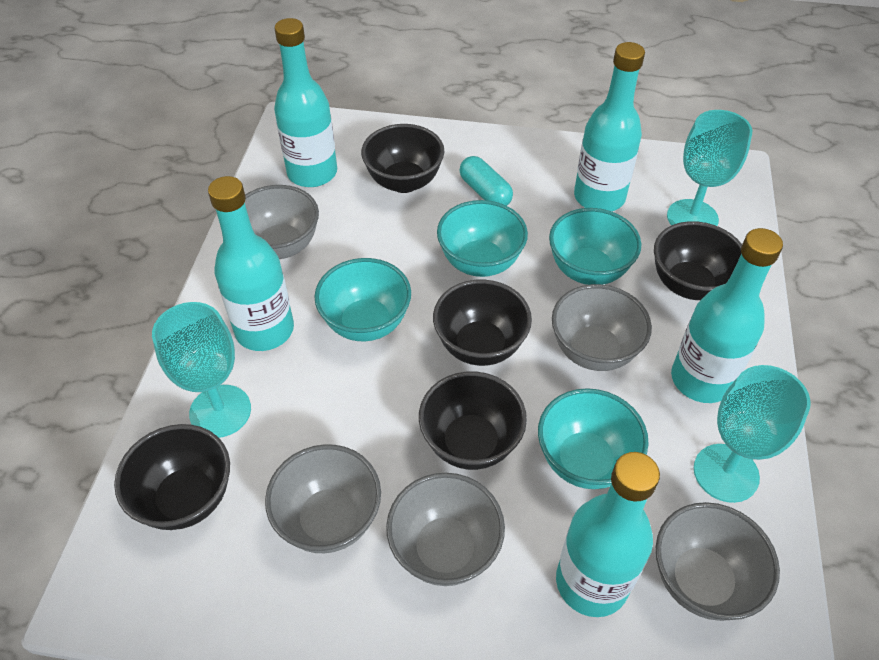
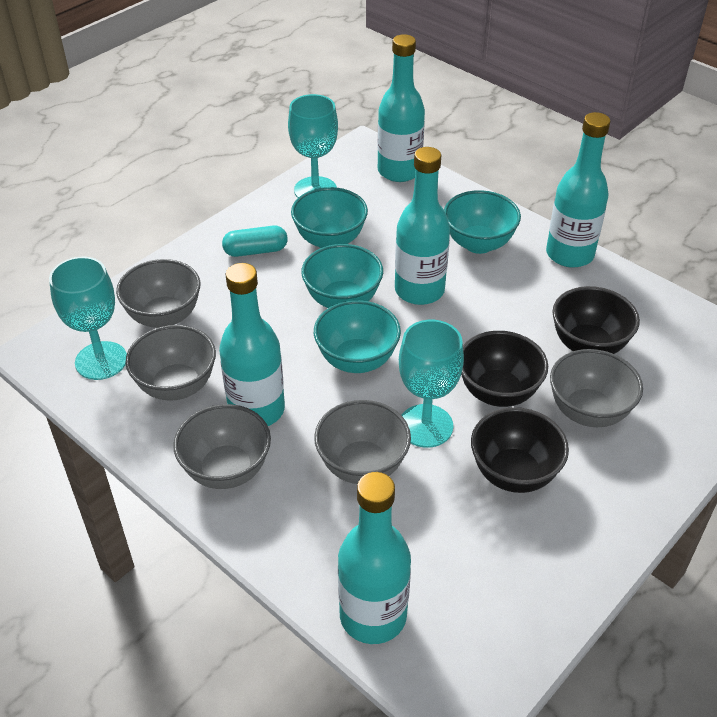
black bowl: 5 -> 3

